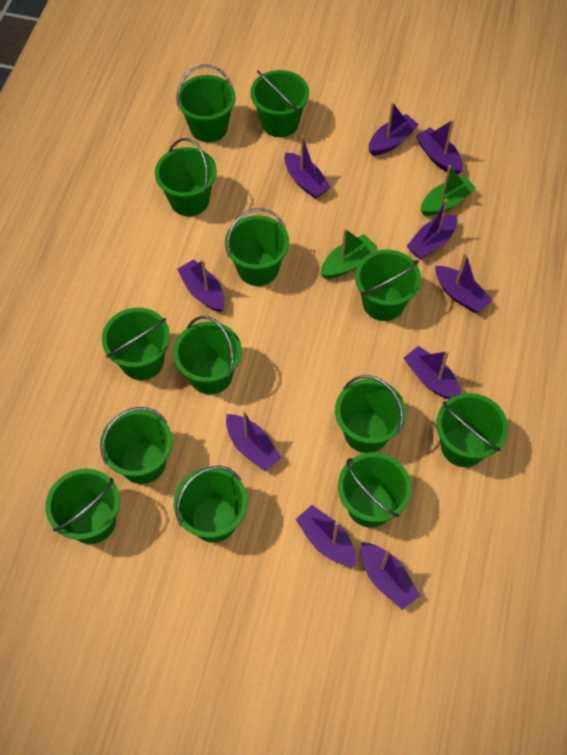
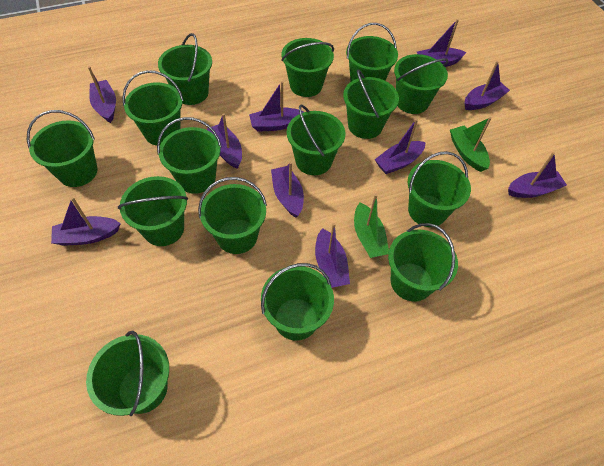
green bucket: 13 -> 15

